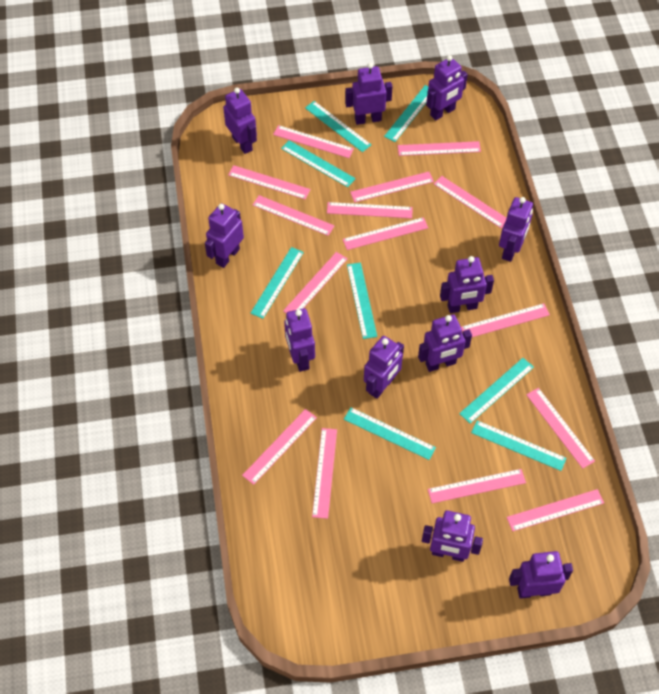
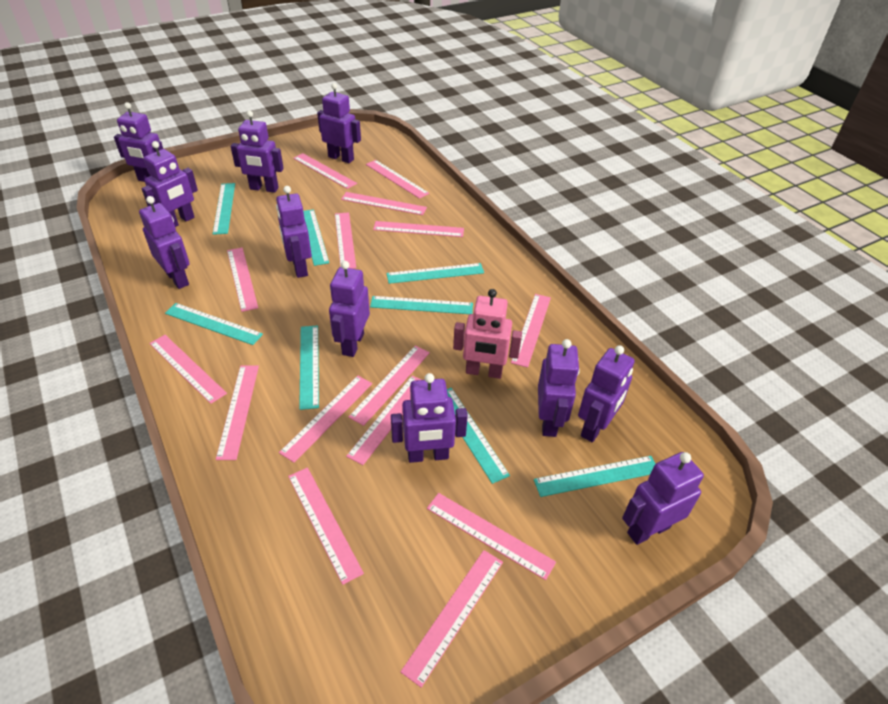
pink robot: 0 -> 1

